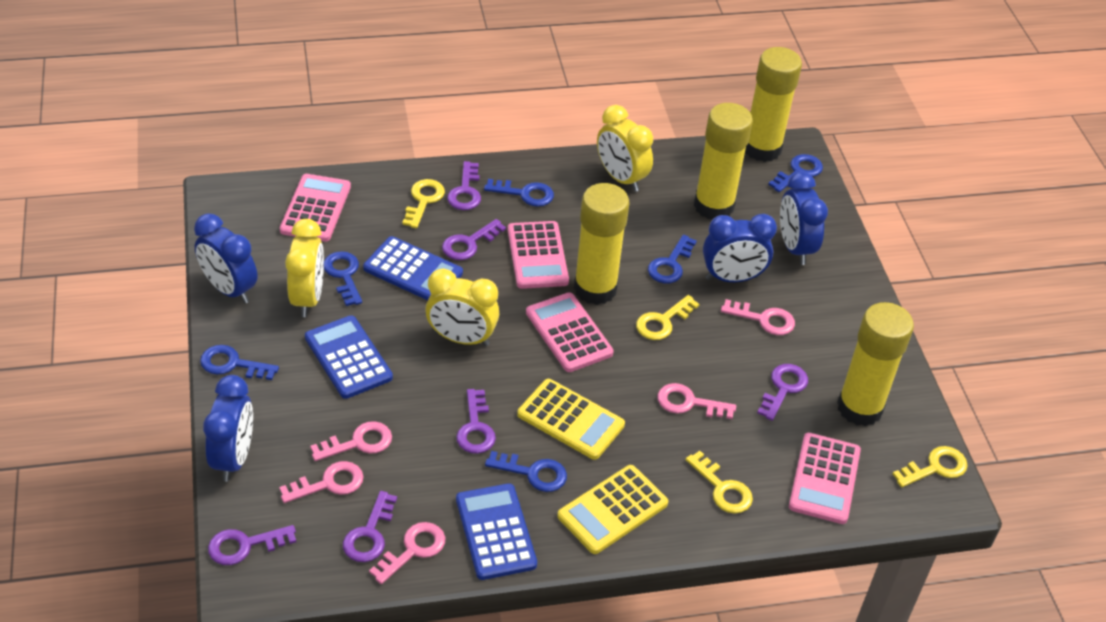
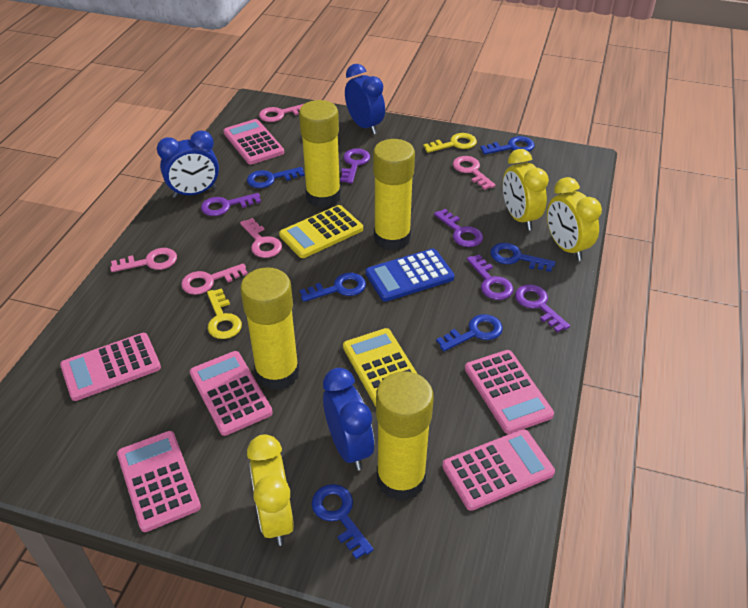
blue calculator: 3 -> 1
blue clock: 4 -> 3
pink calculator: 4 -> 6
purple key: 6 -> 5
yellow key: 4 -> 2

